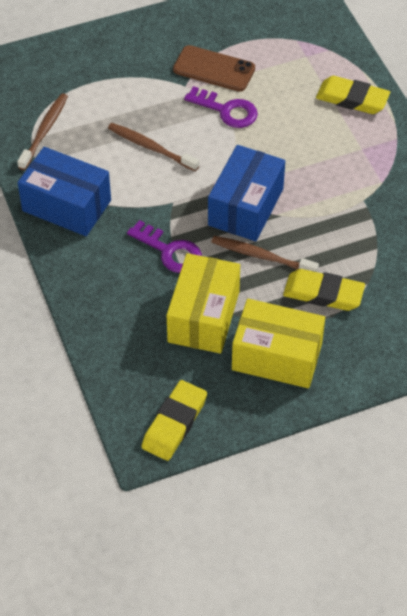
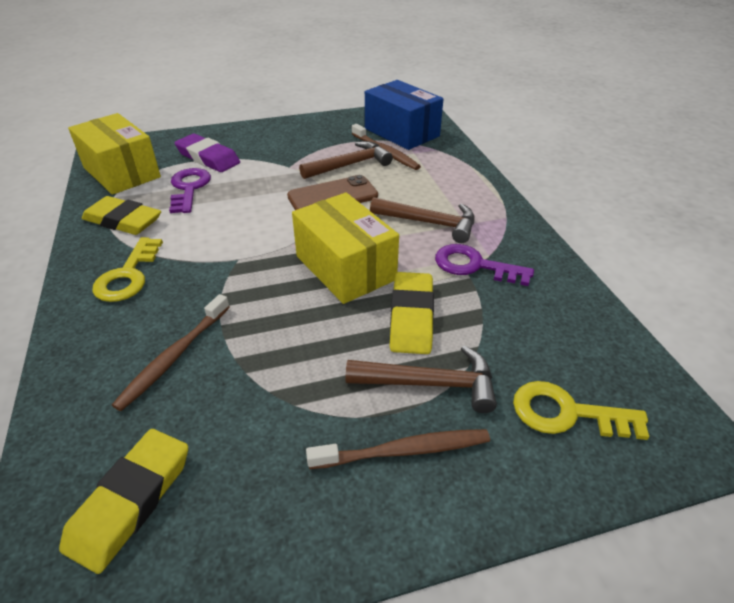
blue box: 2 -> 1
brown hammer: 0 -> 3
purple eraser: 0 -> 1
yellow key: 0 -> 2

